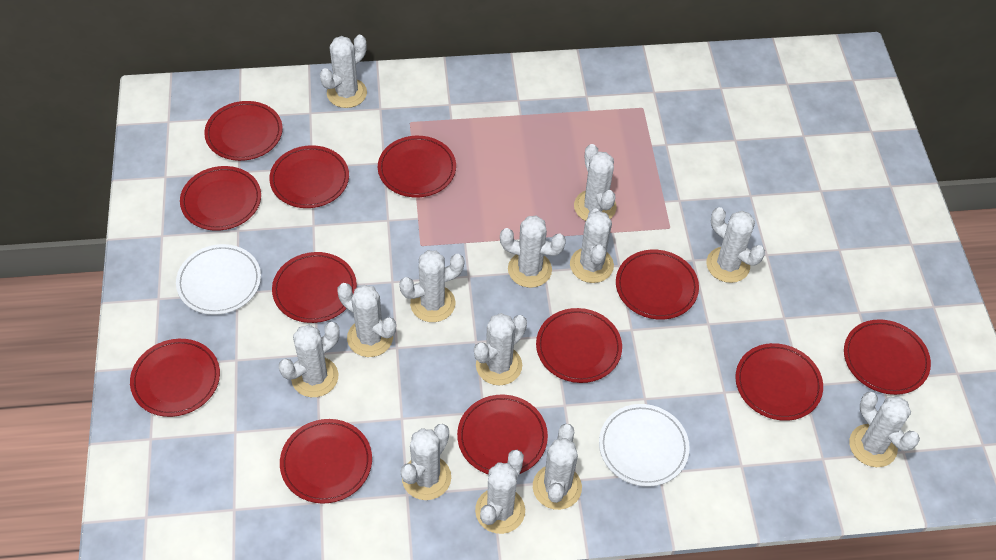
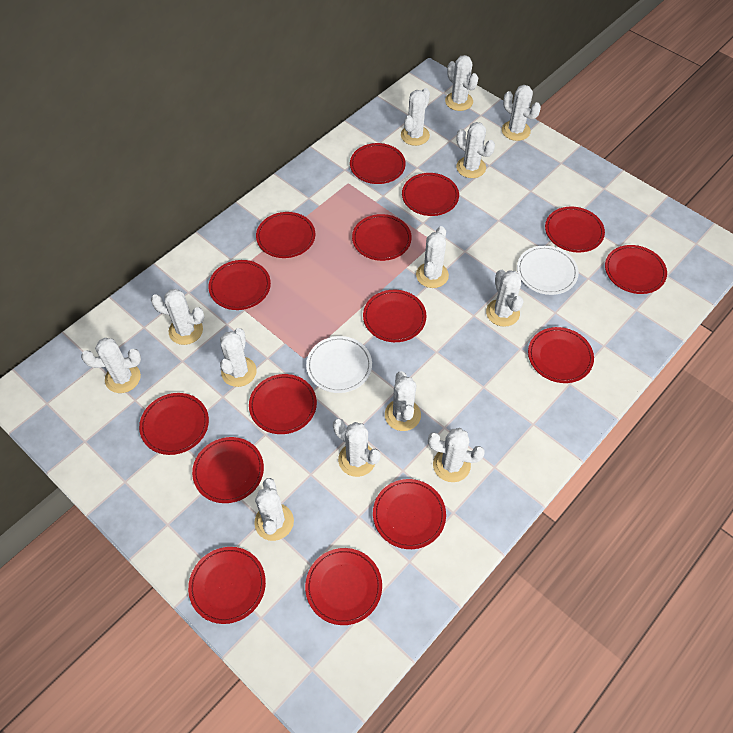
red plate: 12 -> 15

